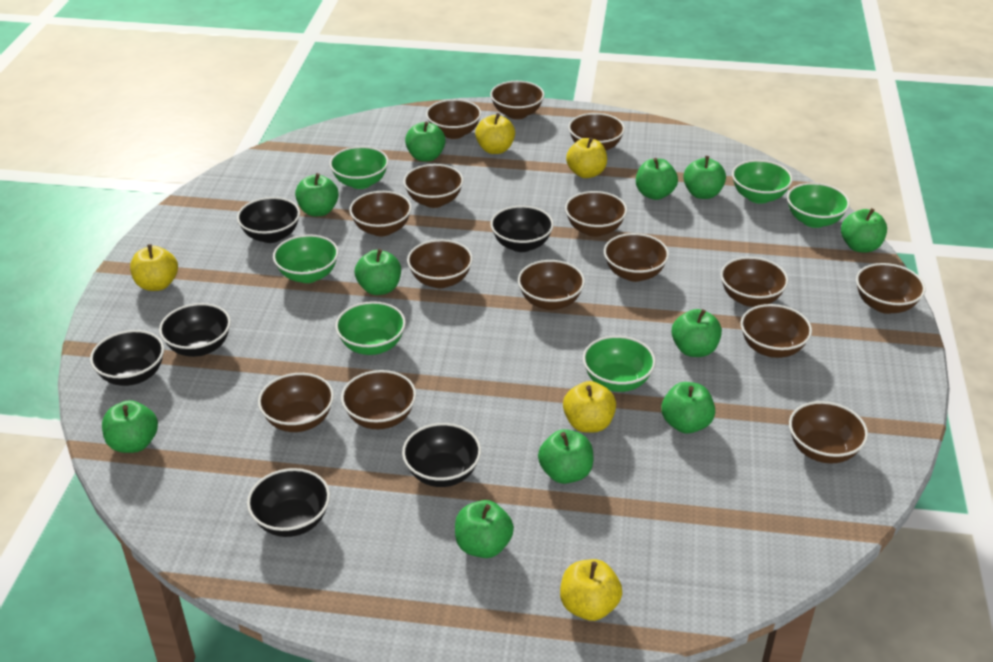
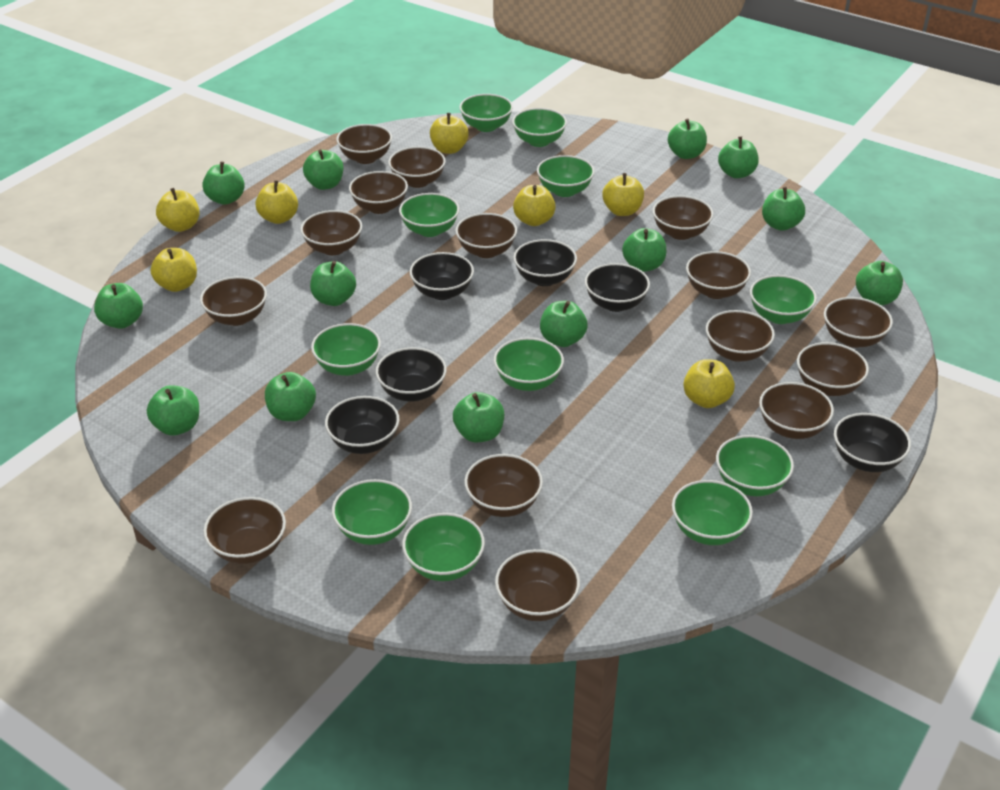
green apple: 11 -> 13
green bowl: 6 -> 11
yellow apple: 5 -> 7

